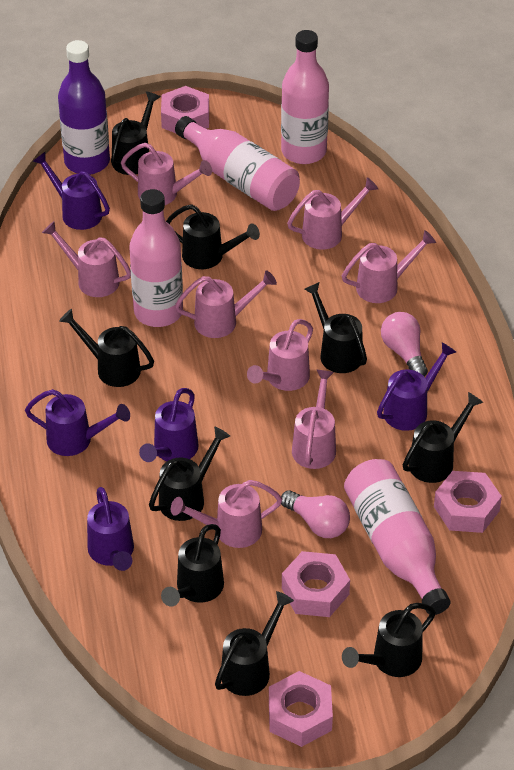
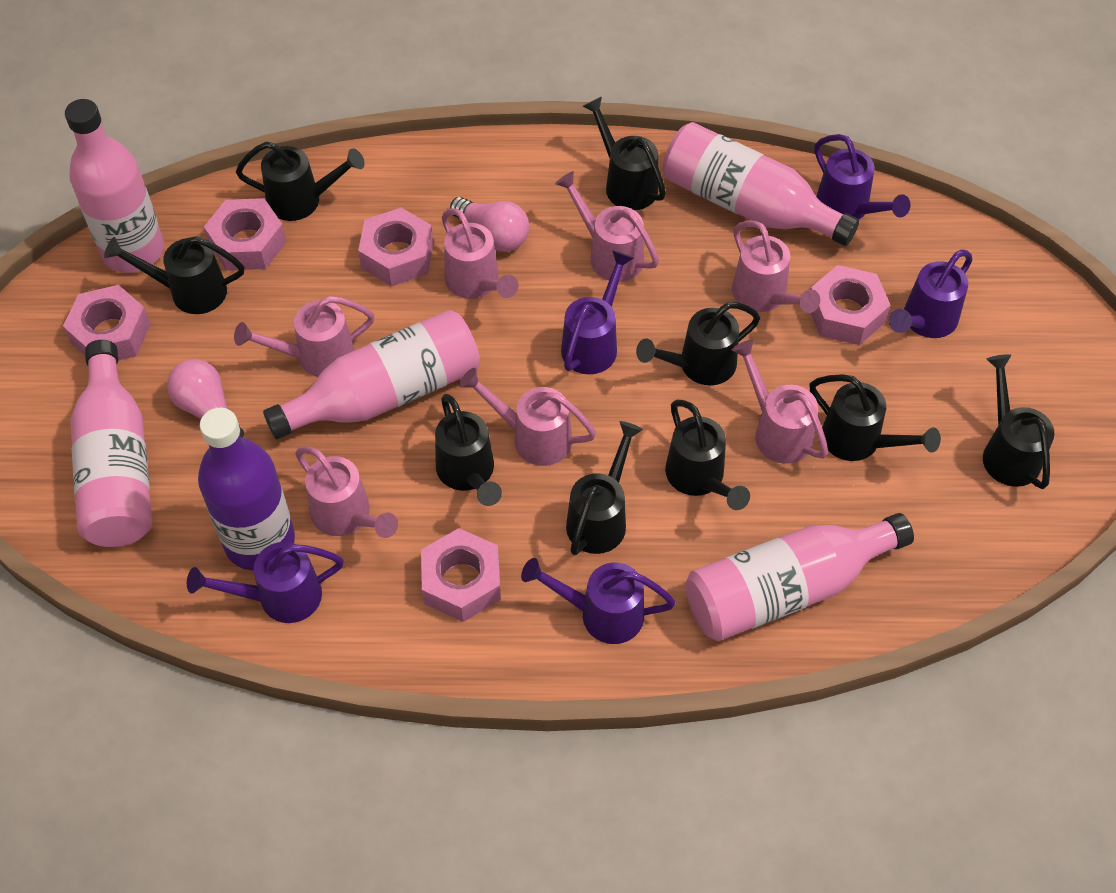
pink bottle: 4 -> 5
pink nut: 4 -> 5
pink watering can: 8 -> 7

